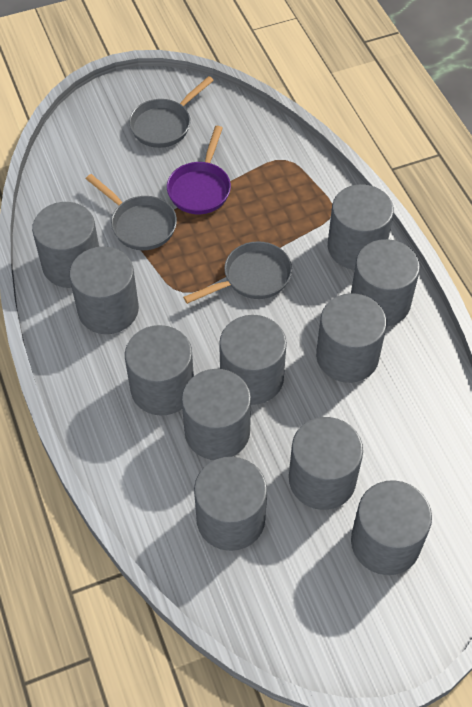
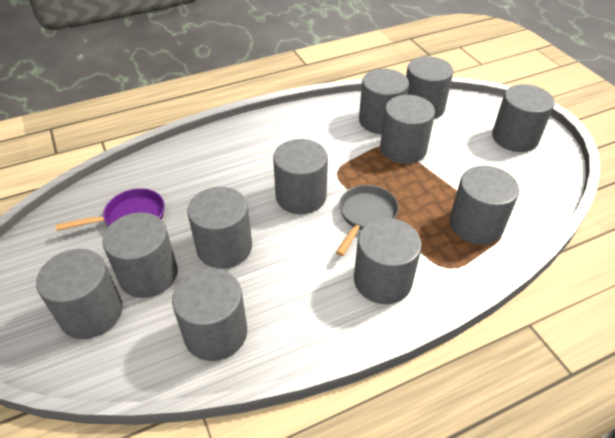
grey pan: 3 -> 1

